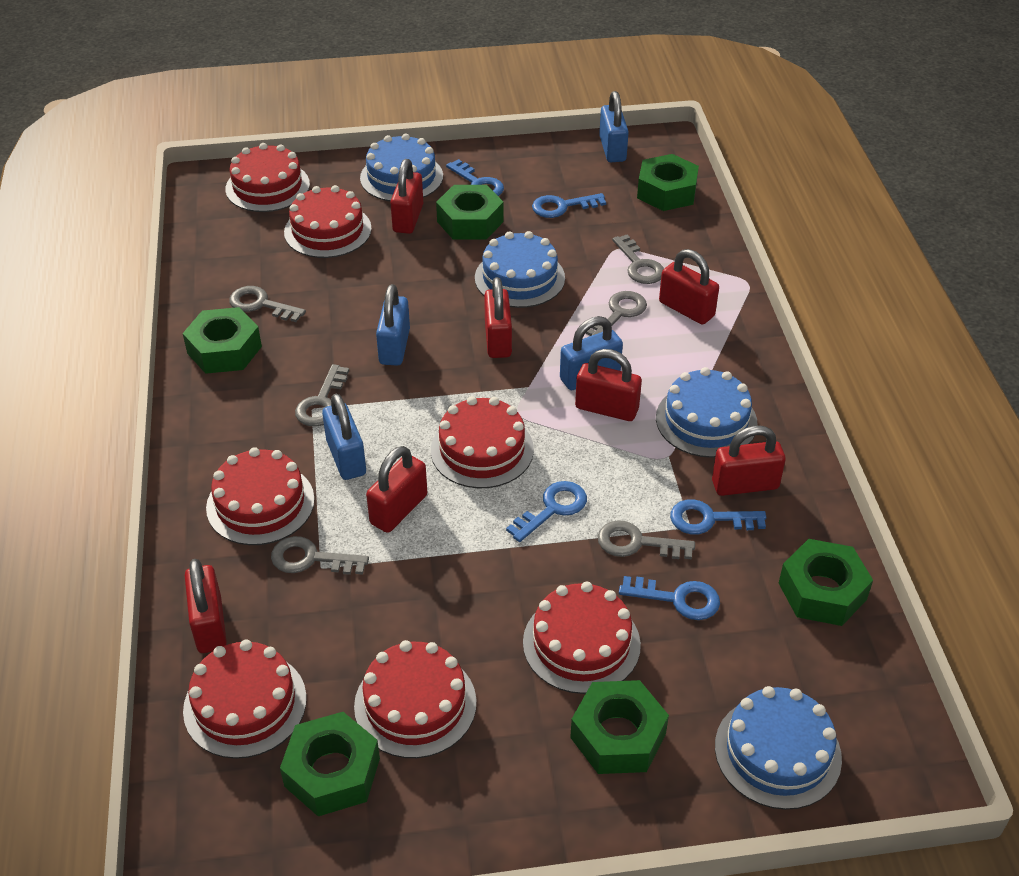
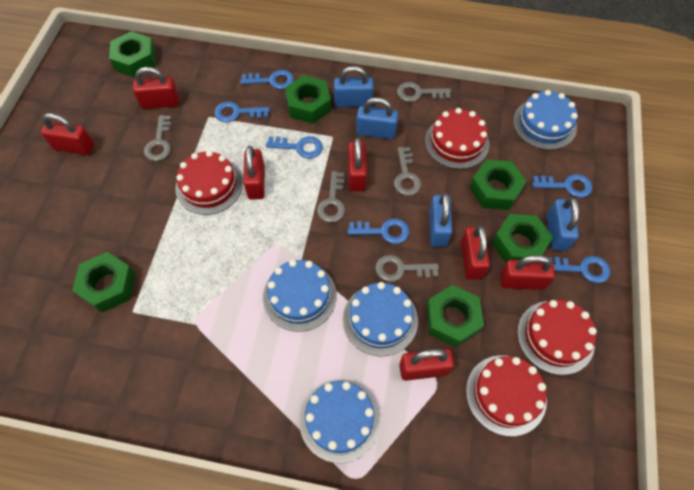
blue key: 5 -> 6
grey key: 6 -> 5
red cake: 7 -> 4

